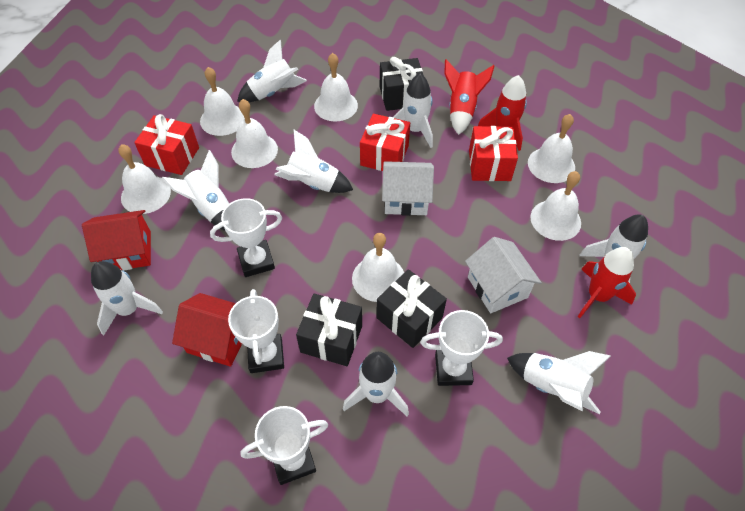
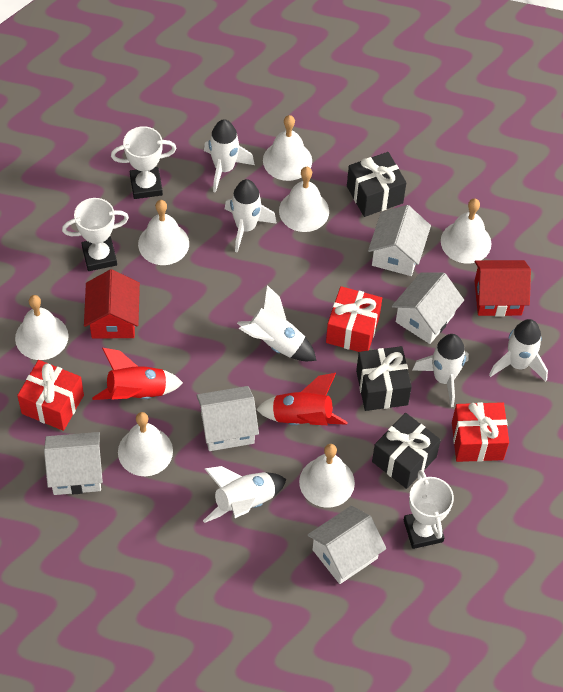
red rocket: 3 -> 2
white house: 2 -> 5
white rocket: 8 -> 6
white trophy: 4 -> 3

